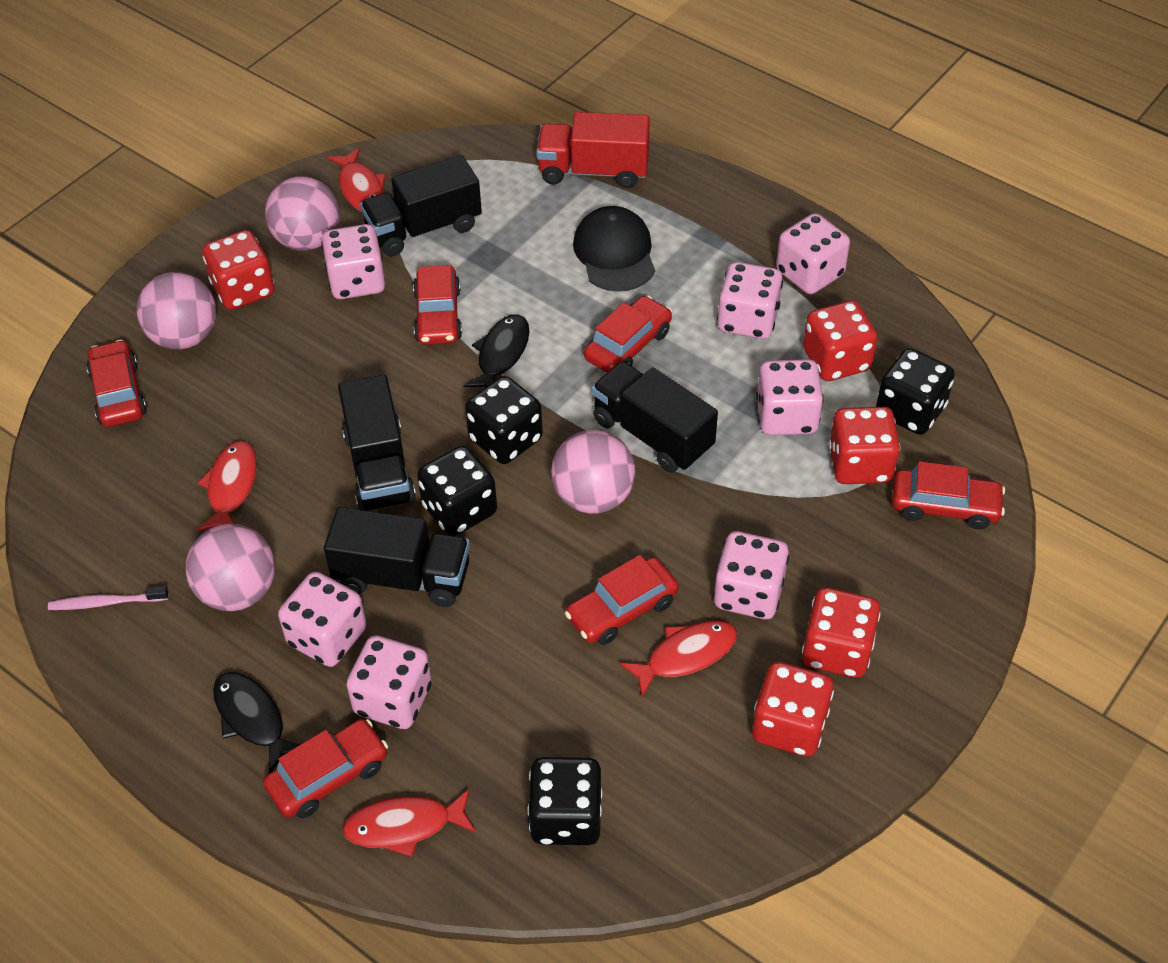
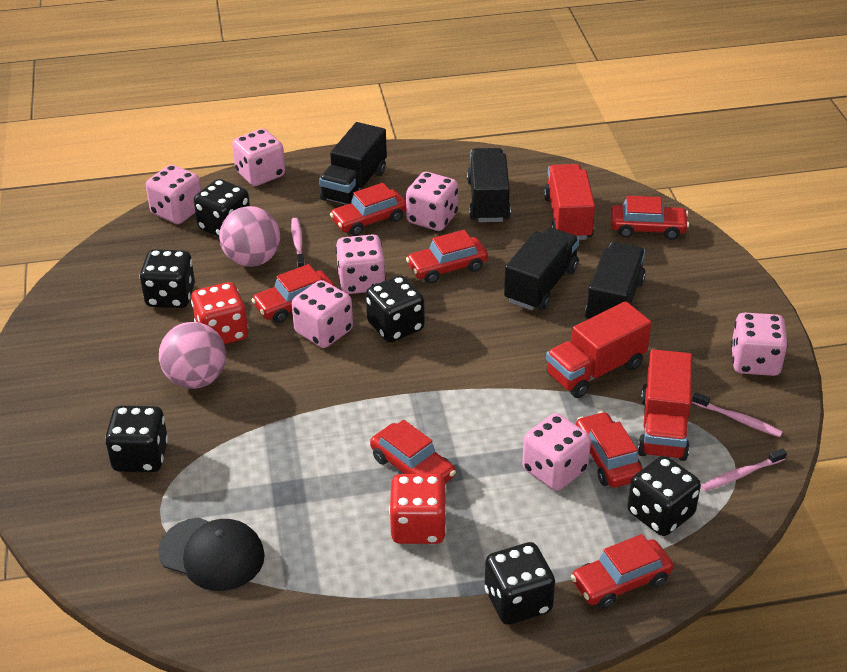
black dice: 4 -> 6
black fish: 2 -> 0
pink ball: 4 -> 2
pink toothbrush: 1 -> 3
red car: 6 -> 7
red dice: 5 -> 2
red fish: 4 -> 0
red truck: 1 -> 3

